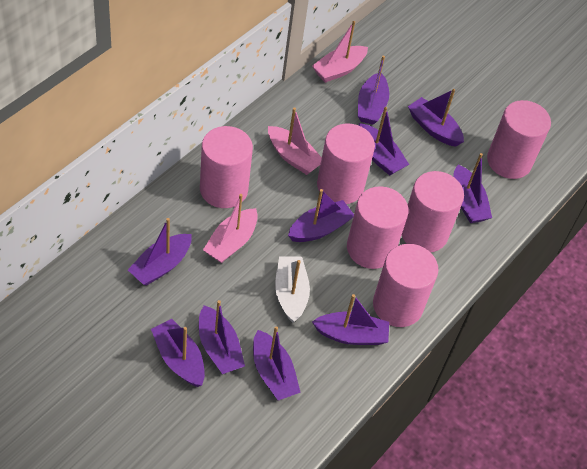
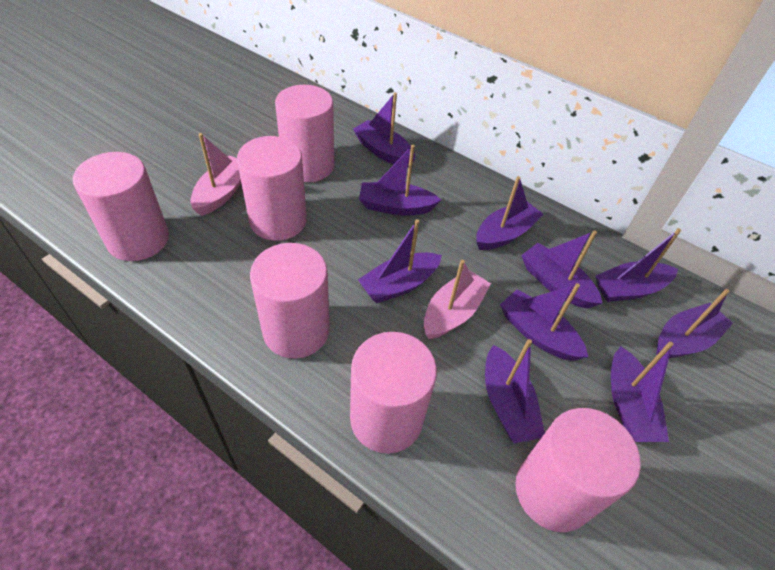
pink boat: 3 -> 2
white boat: 1 -> 0

